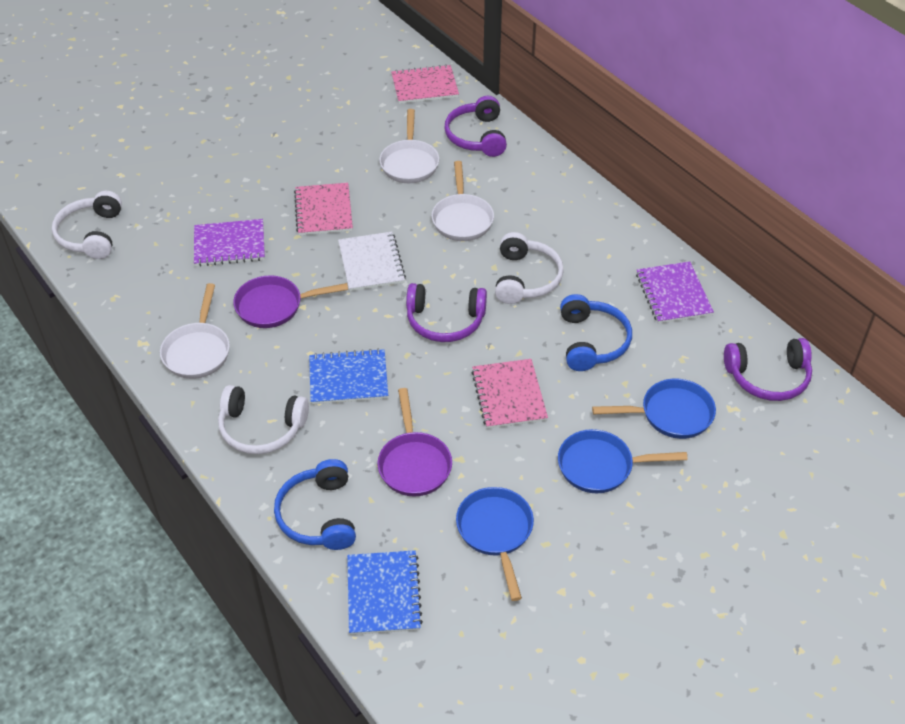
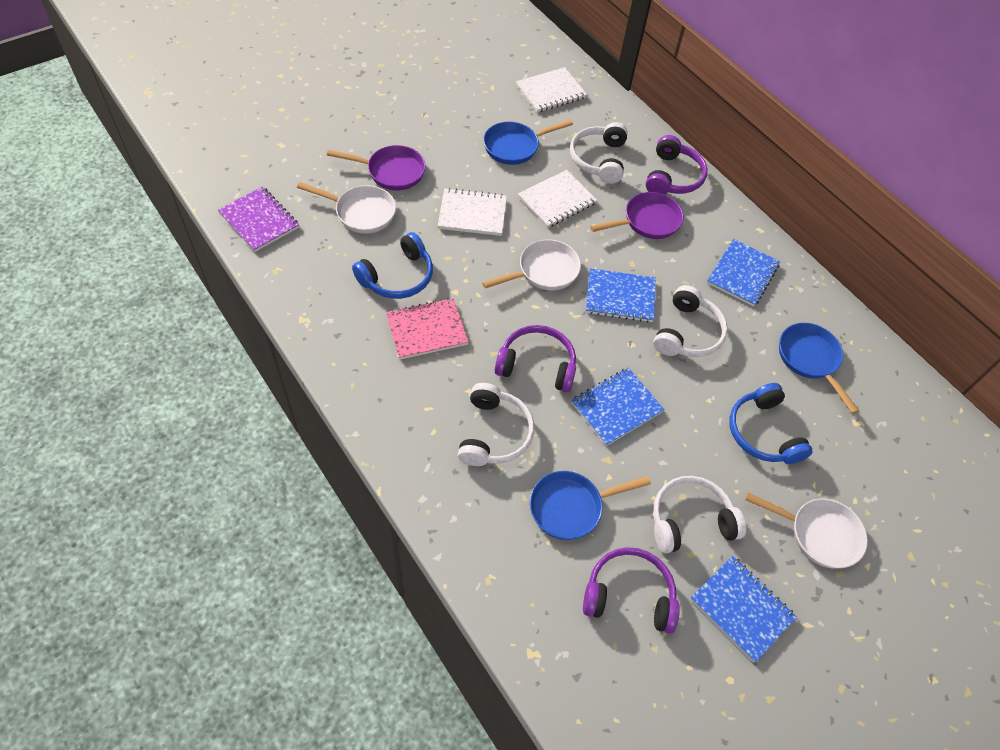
blue notebook: 2 -> 4
pink notebook: 3 -> 1
purple notebook: 2 -> 1
white headphones: 3 -> 4
white notebook: 1 -> 3

